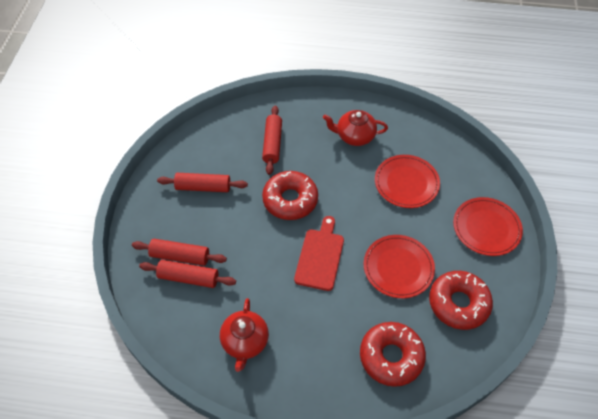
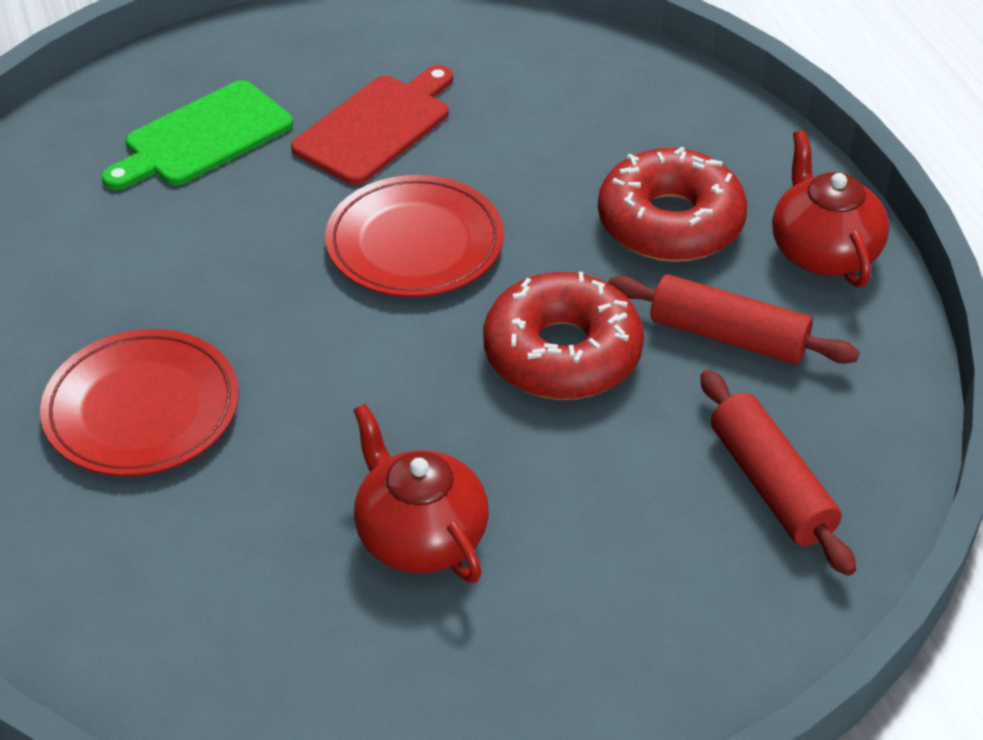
green cutting board: 0 -> 1
red donut: 3 -> 2
red plate: 3 -> 2
red rolling pin: 4 -> 2

